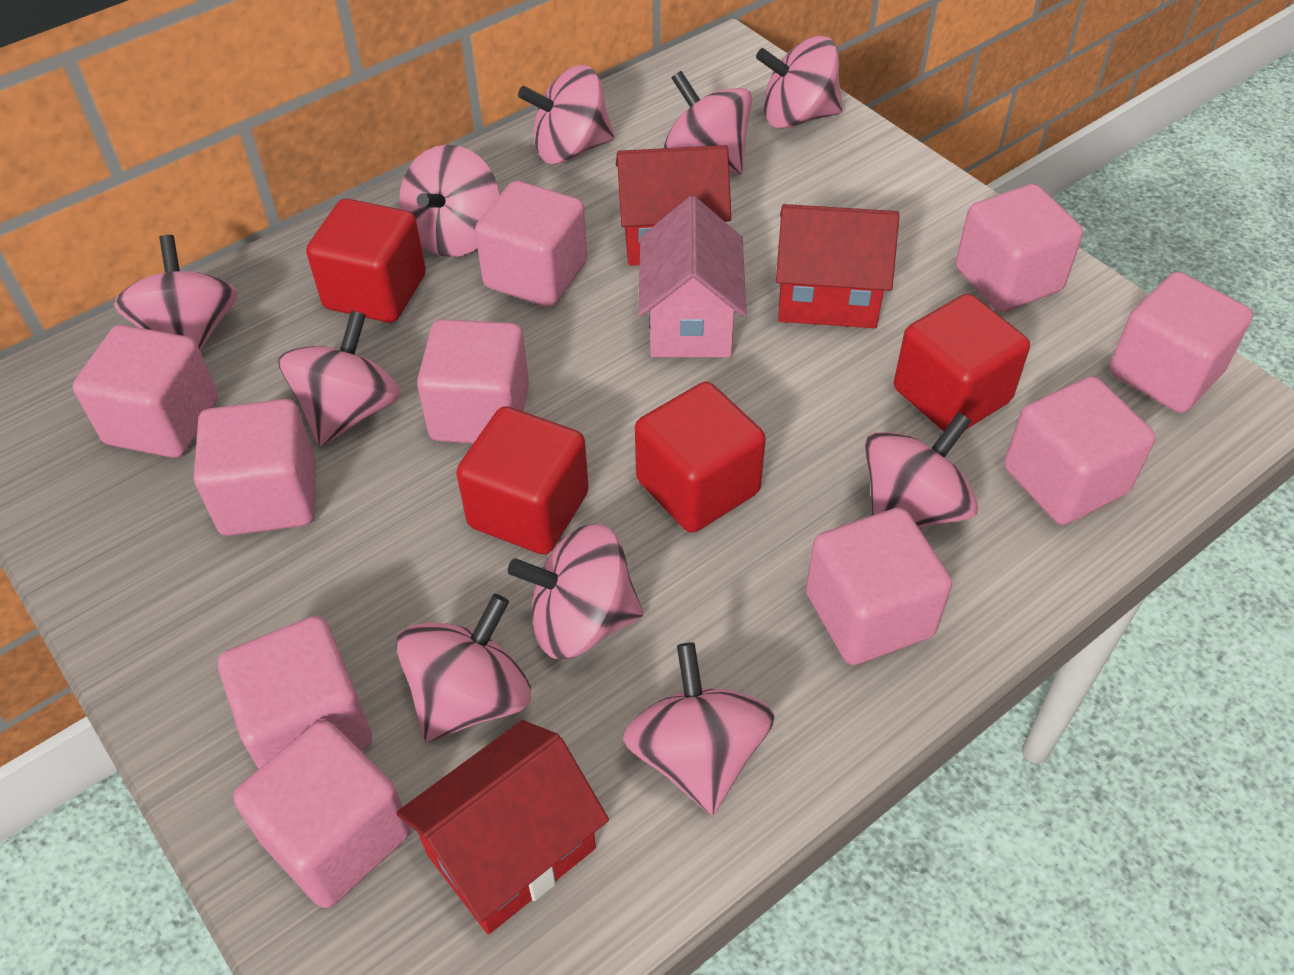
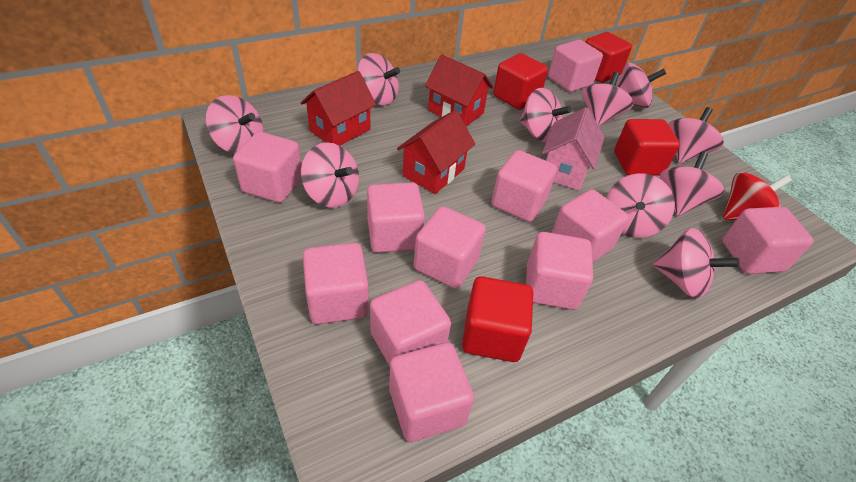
pink cube: 10 -> 11
red spinning top: 0 -> 1

